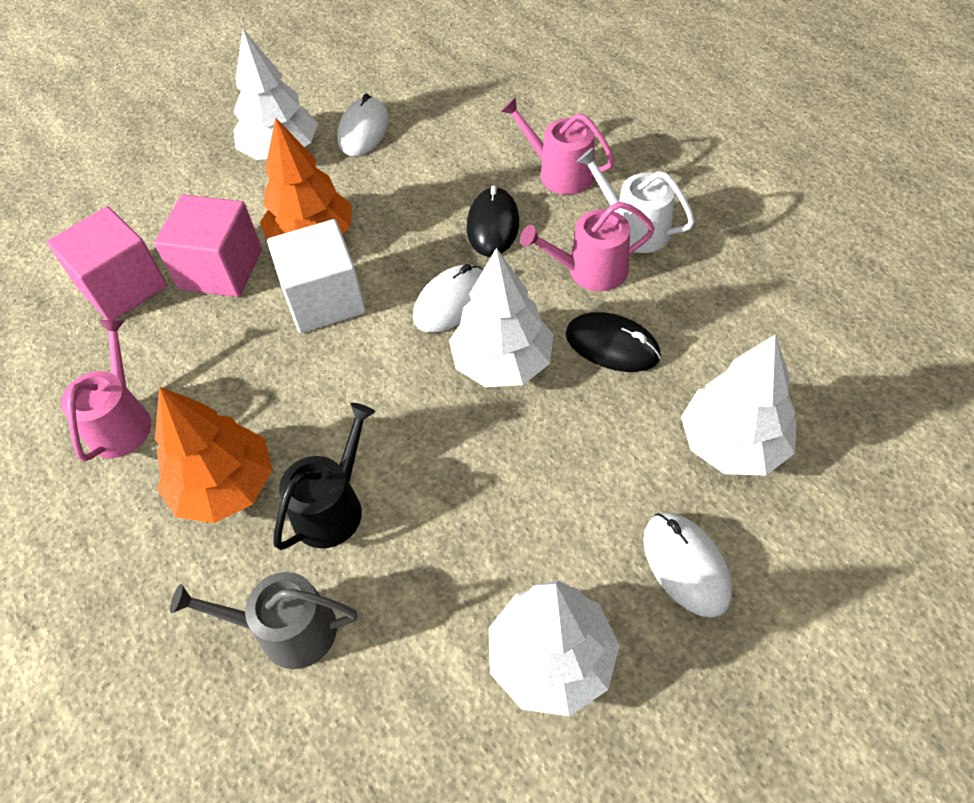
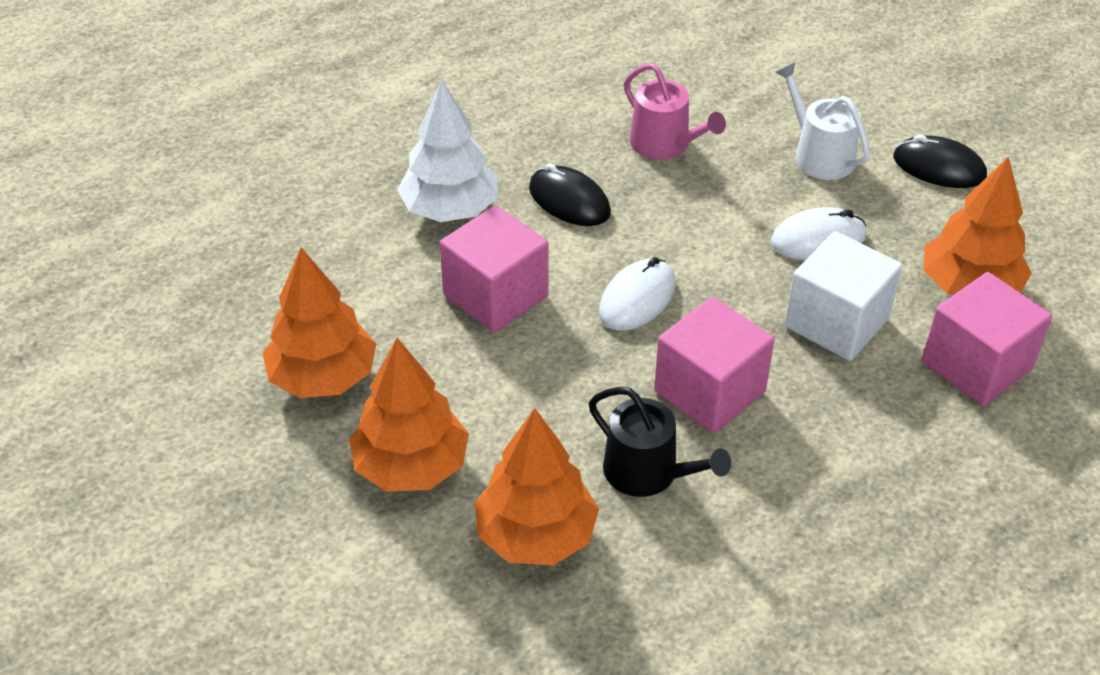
grey watering can: 1 -> 0
orange tree: 2 -> 4
pink cube: 2 -> 3
pink watering can: 3 -> 1
white mouse: 3 -> 2
white tree: 4 -> 1

